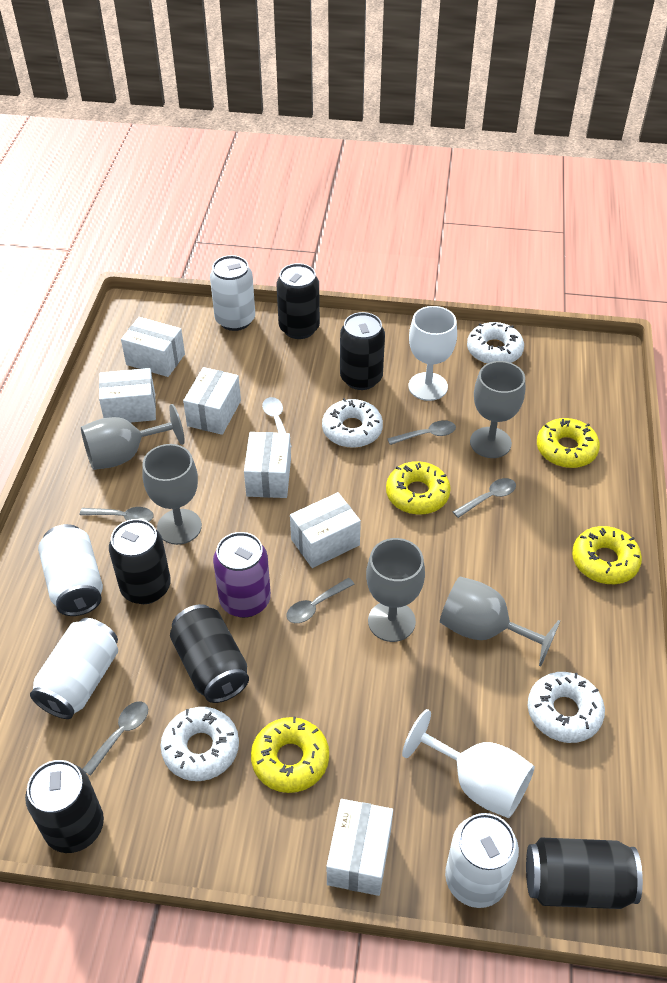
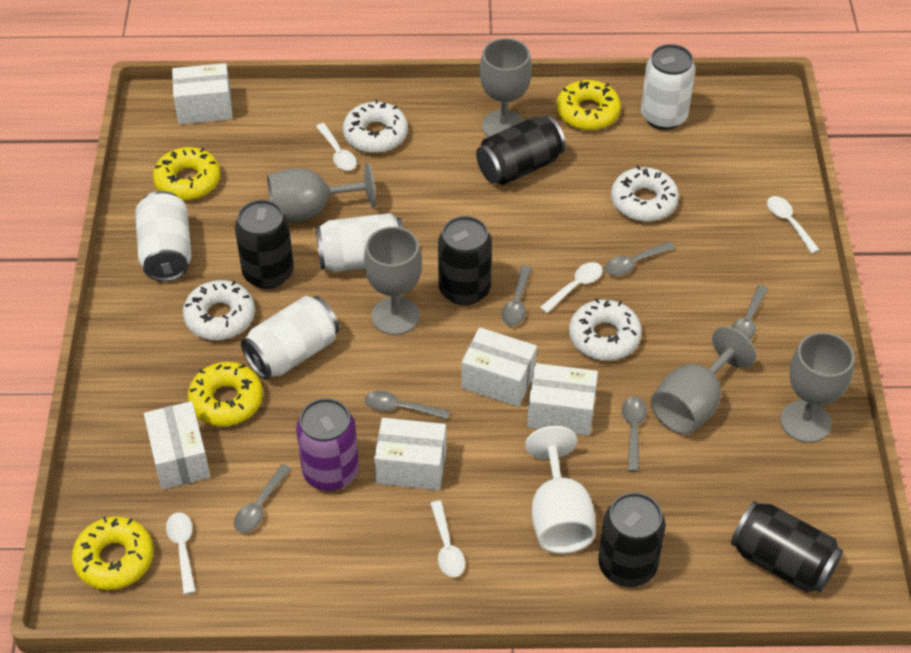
black can: 6 -> 5
grey spoon: 5 -> 6
white box: 6 -> 5
white goblet: 2 -> 1
white spoon: 1 -> 5

